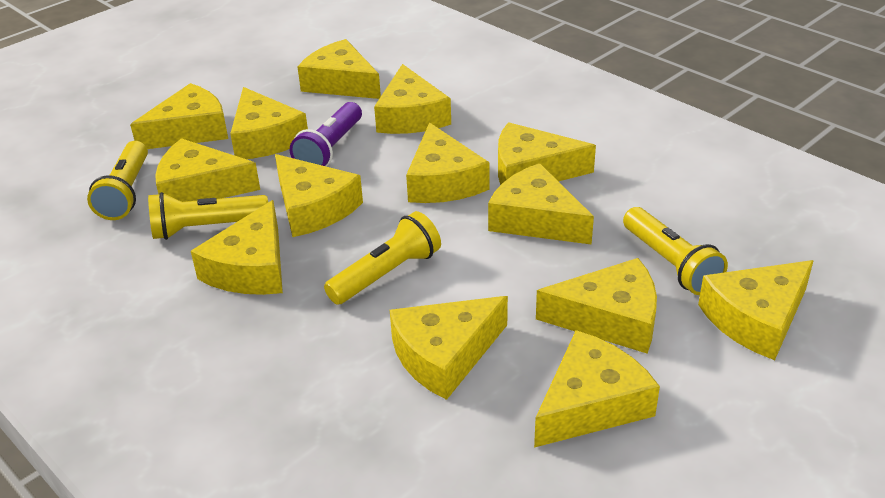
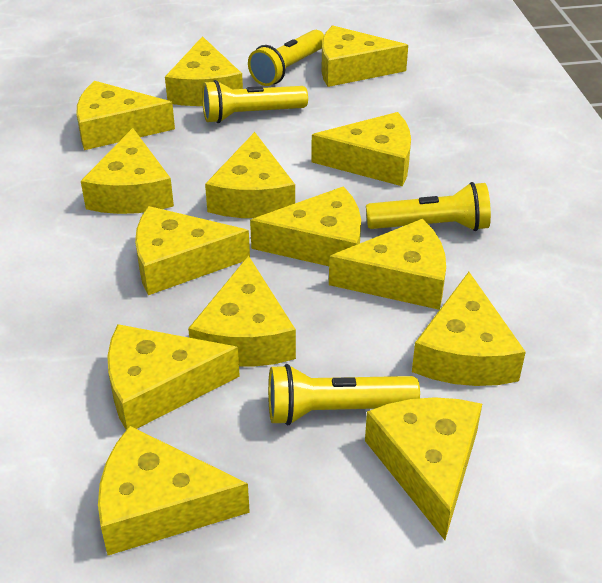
purple flashlight: 1 -> 0

